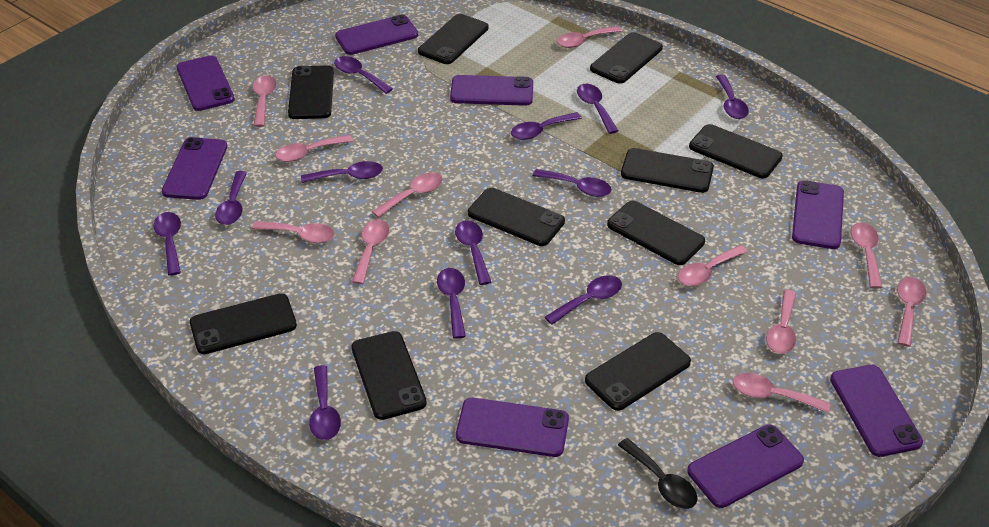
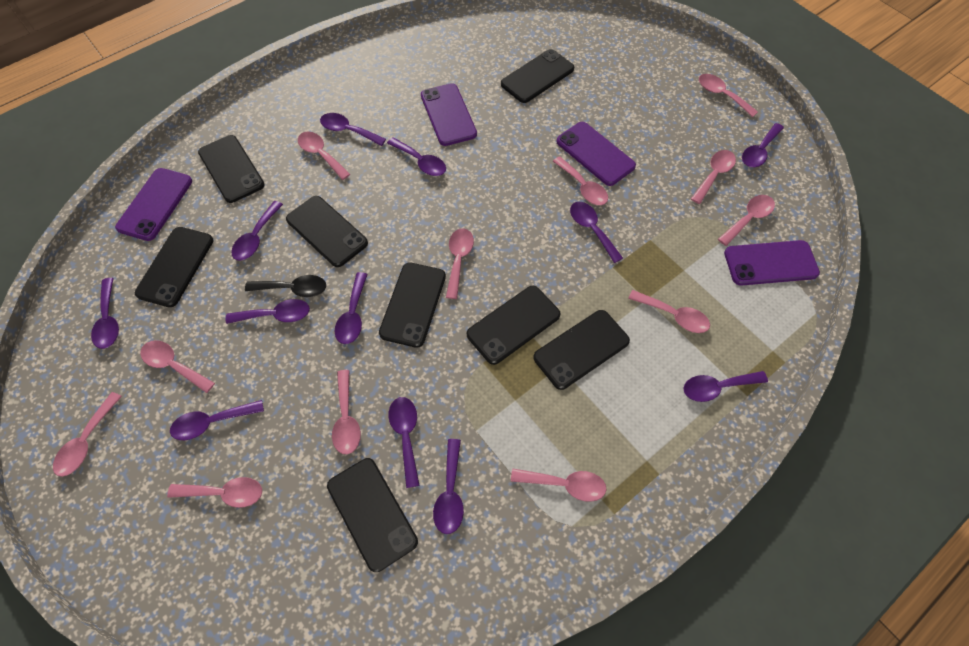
black phone: 10 -> 8
pink spoon: 11 -> 12
purple phone: 8 -> 4

